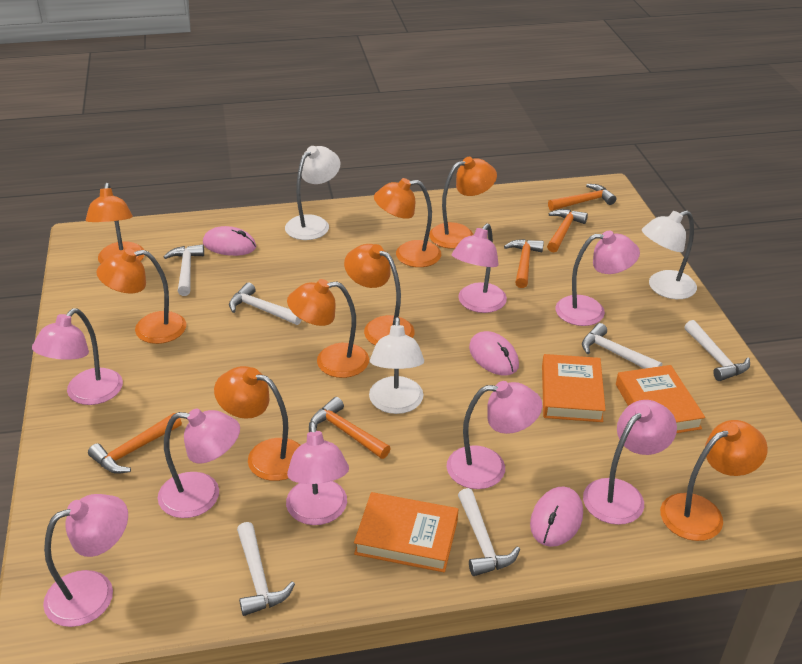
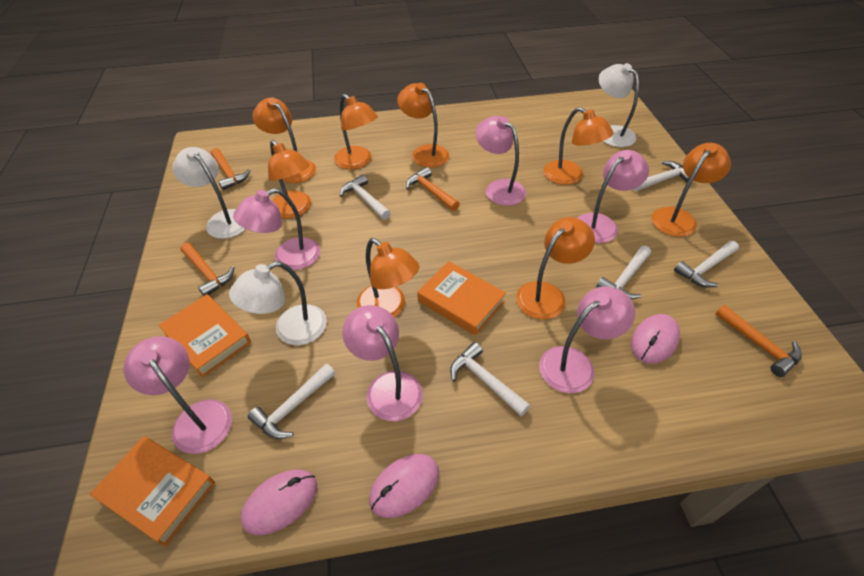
orange hammer: 5 -> 4
pink lamp: 8 -> 6

